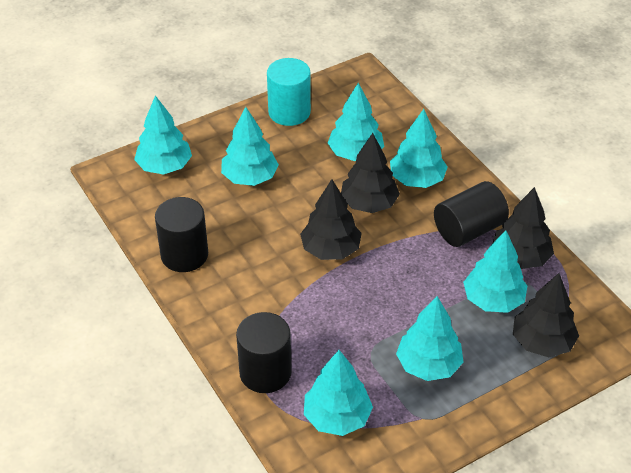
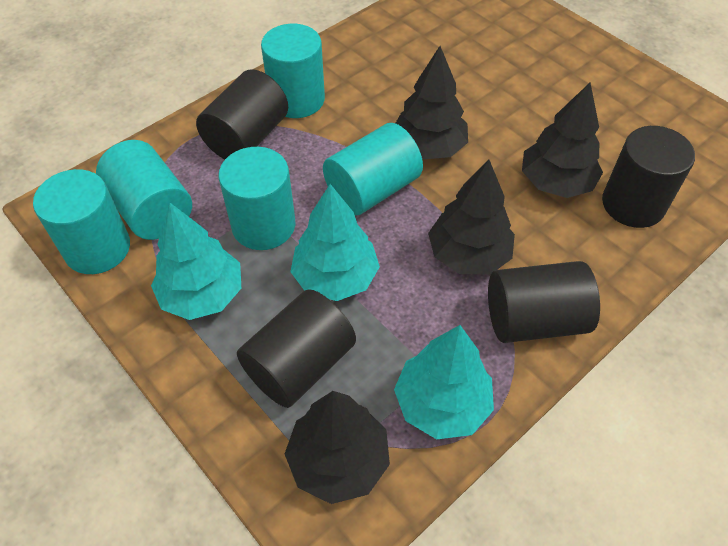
black cylinder: 3 -> 4
turquoise cylinder: 1 -> 5
turquoise tree: 7 -> 3

